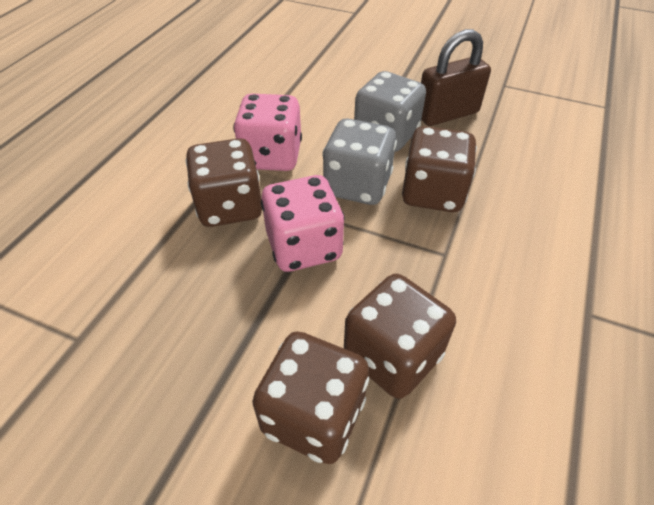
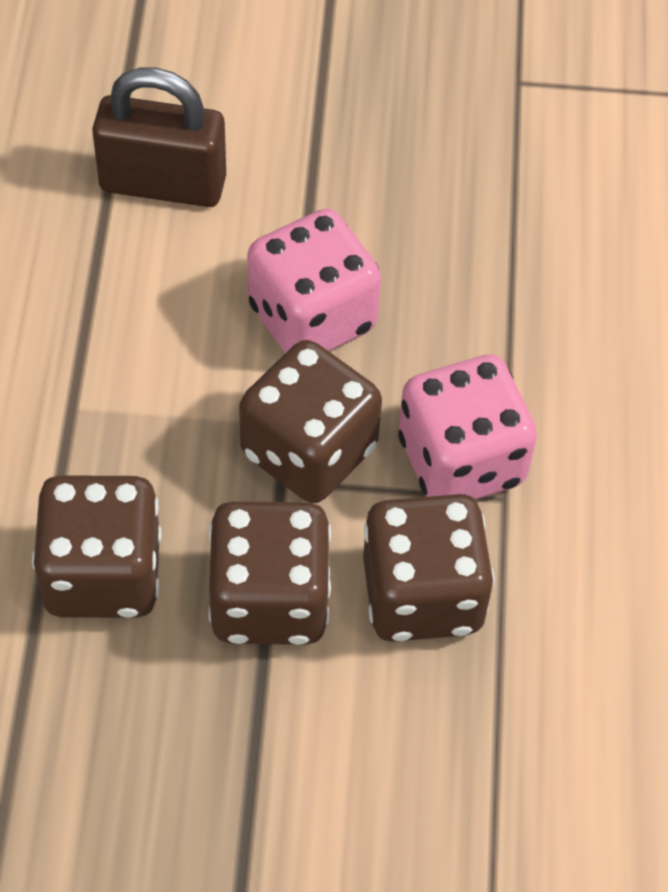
grey dice: 2 -> 0

